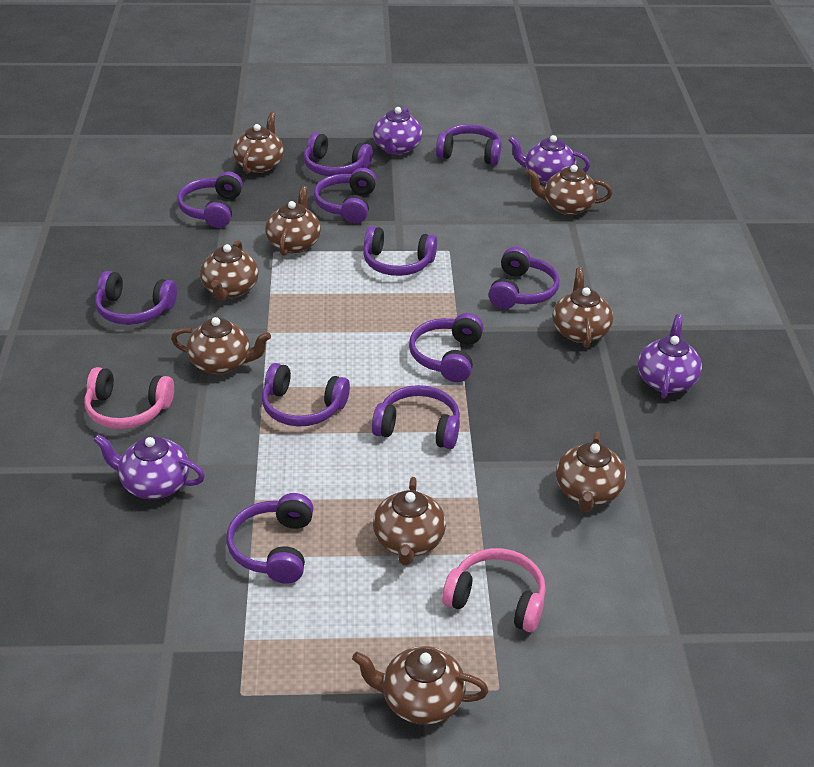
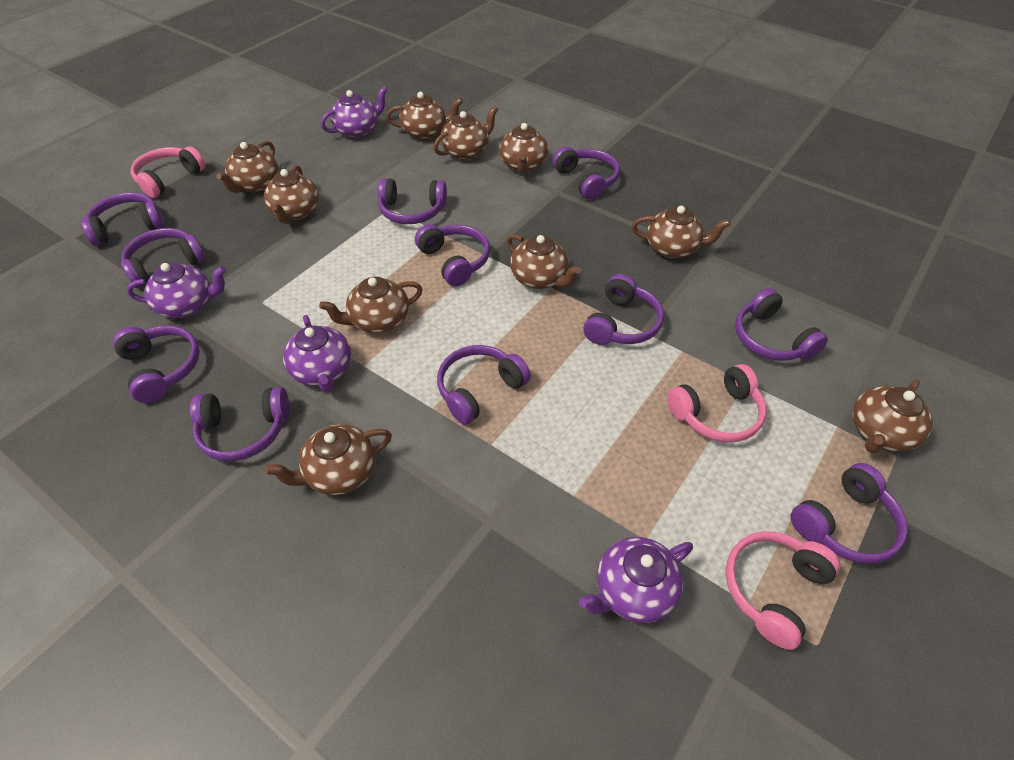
brown teapot: 9 -> 10
pink headphones: 2 -> 3

